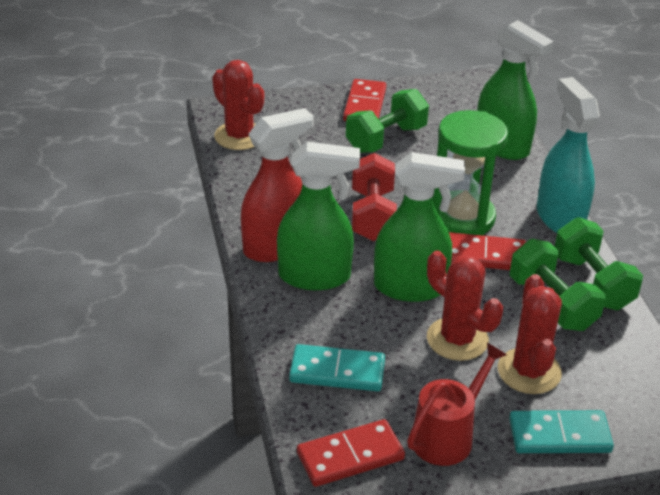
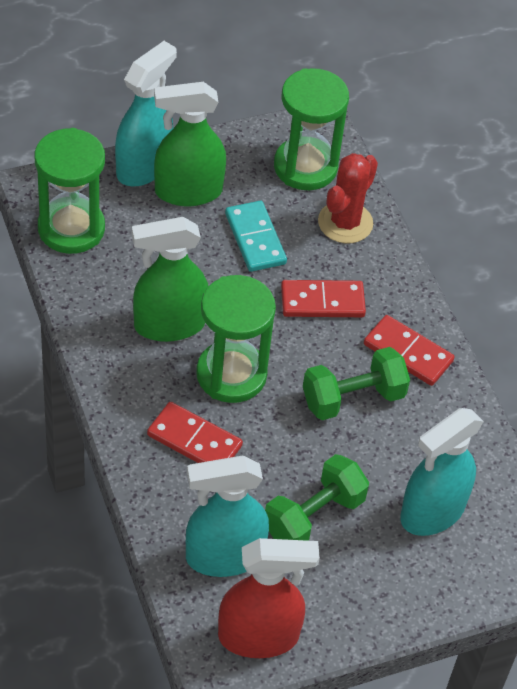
green dumbbell: 3 -> 2
green hourglass: 1 -> 3
green spray bottle: 3 -> 2
red cactus: 3 -> 1
red dumbbell: 1 -> 0
red watering can: 1 -> 0
turquoise domino: 2 -> 1
turquoise spray bottle: 1 -> 3

